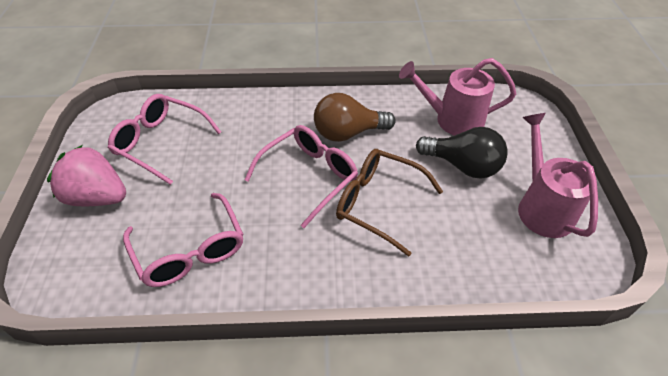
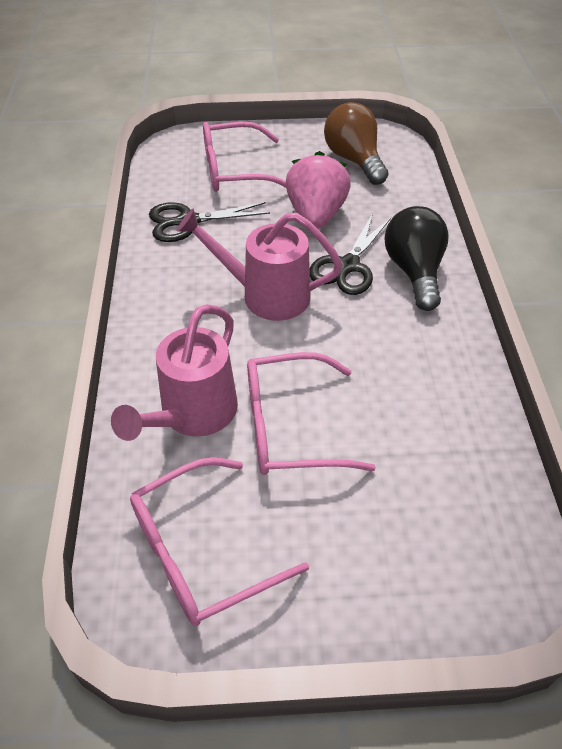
black scissors: 0 -> 2
brown glasses: 1 -> 0

